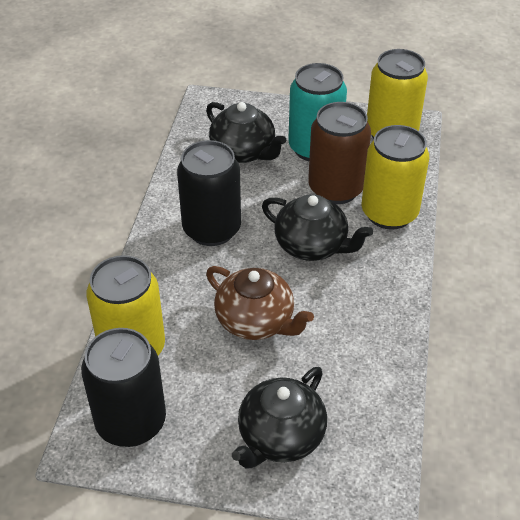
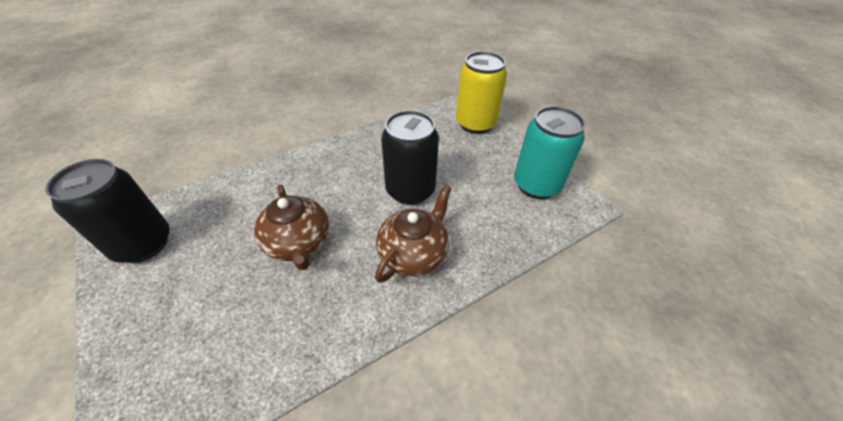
black teapot: 3 -> 0
brown can: 1 -> 0
brown teapot: 1 -> 2
yellow can: 3 -> 1

